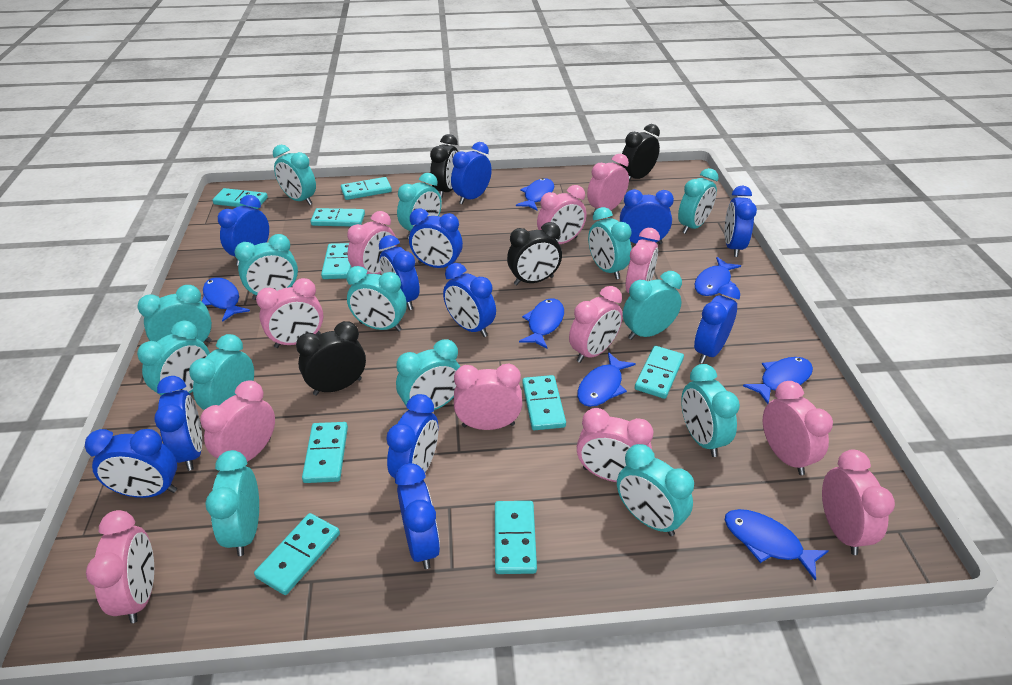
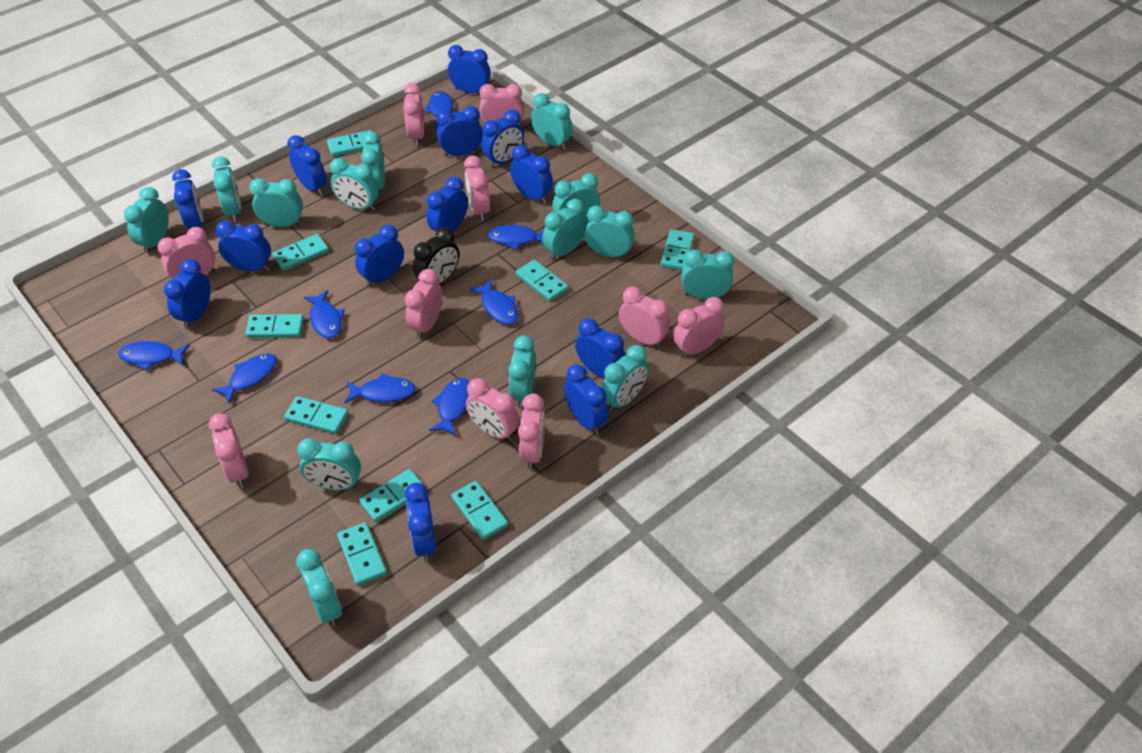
black clock: 4 -> 1
blue clock: 12 -> 13
blue fish: 7 -> 8
pink clock: 12 -> 10

